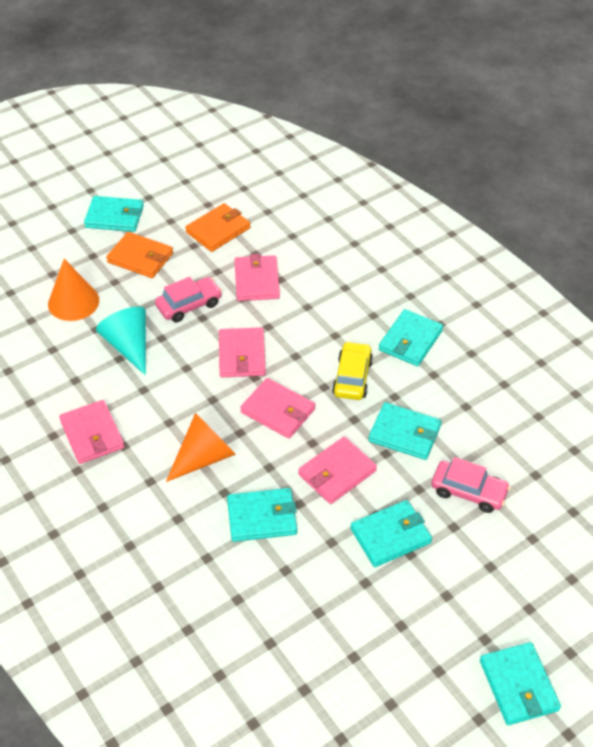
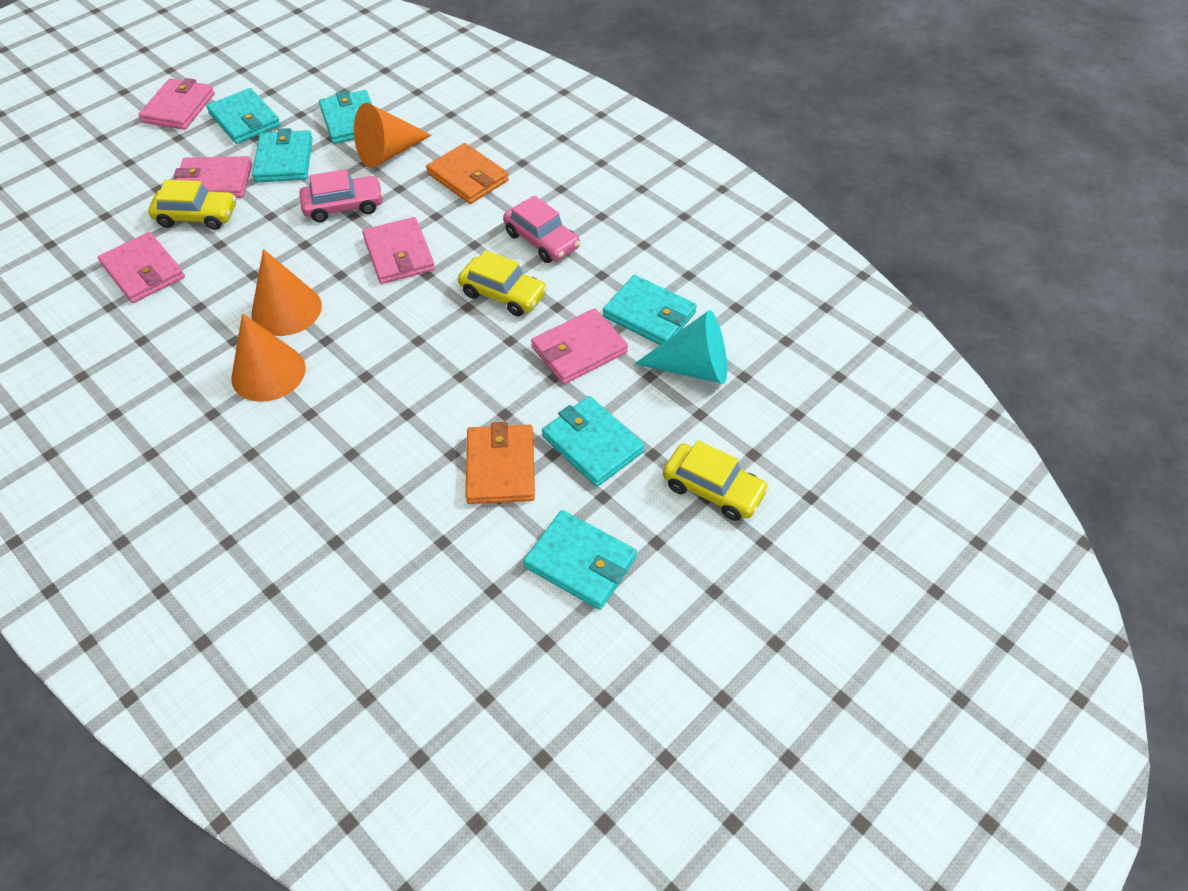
orange cone: 2 -> 3
yellow car: 1 -> 3

